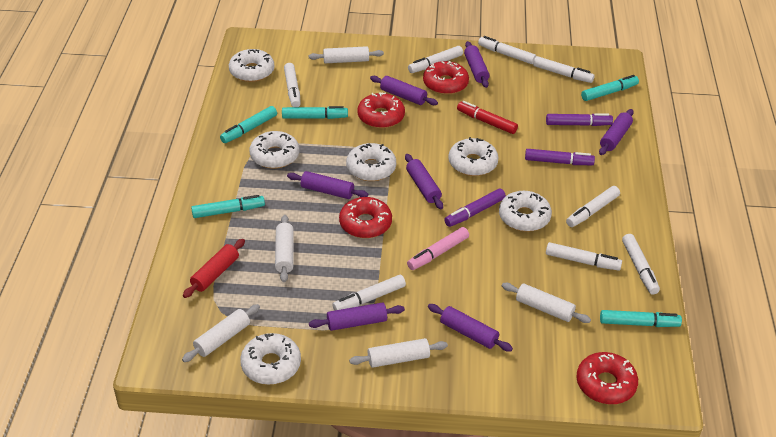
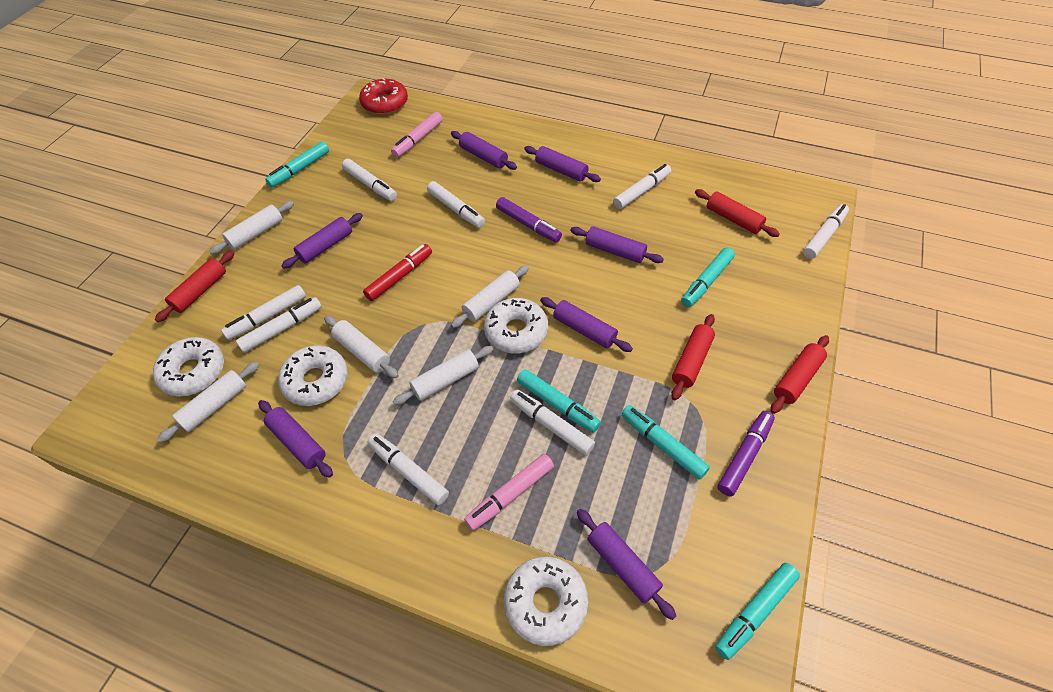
pink marker: 1 -> 2
purple marker: 3 -> 2
red donut: 4 -> 1
red rolling pin: 1 -> 4
white donut: 6 -> 4

